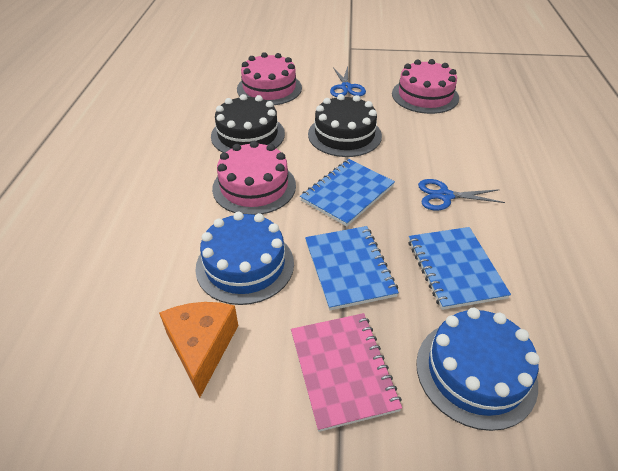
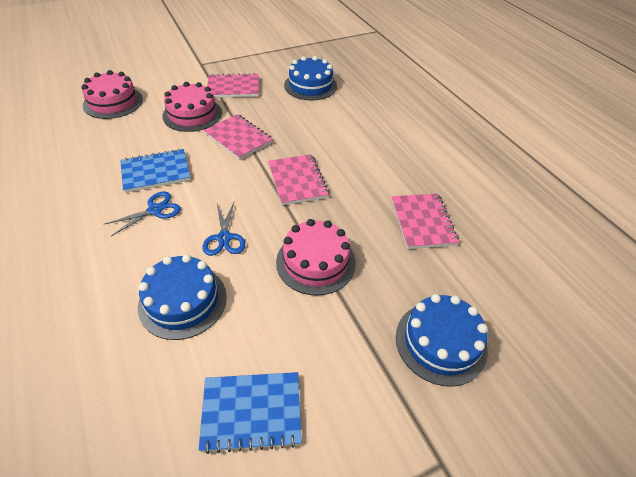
black cake: 2 -> 0
blue cake: 2 -> 3
blue notebook: 3 -> 2
orange cheese: 1 -> 0
pink notebook: 1 -> 4

